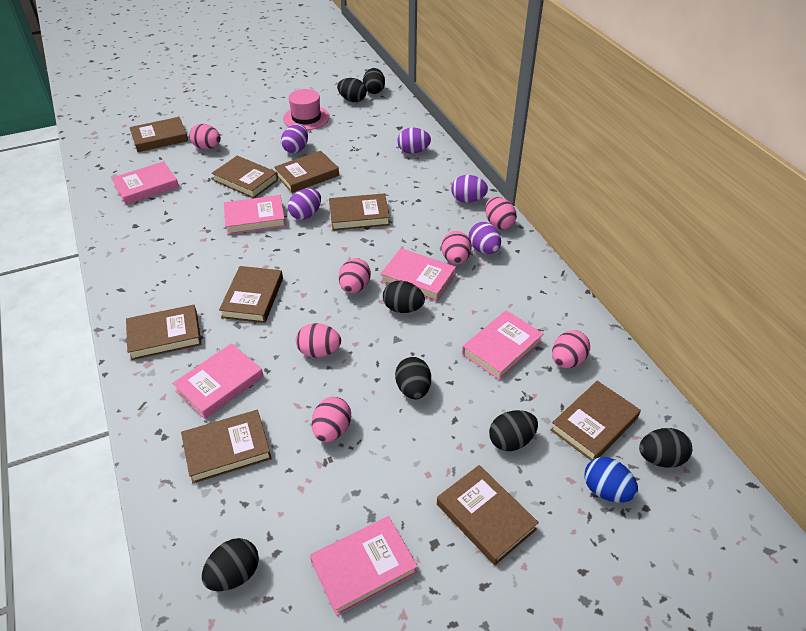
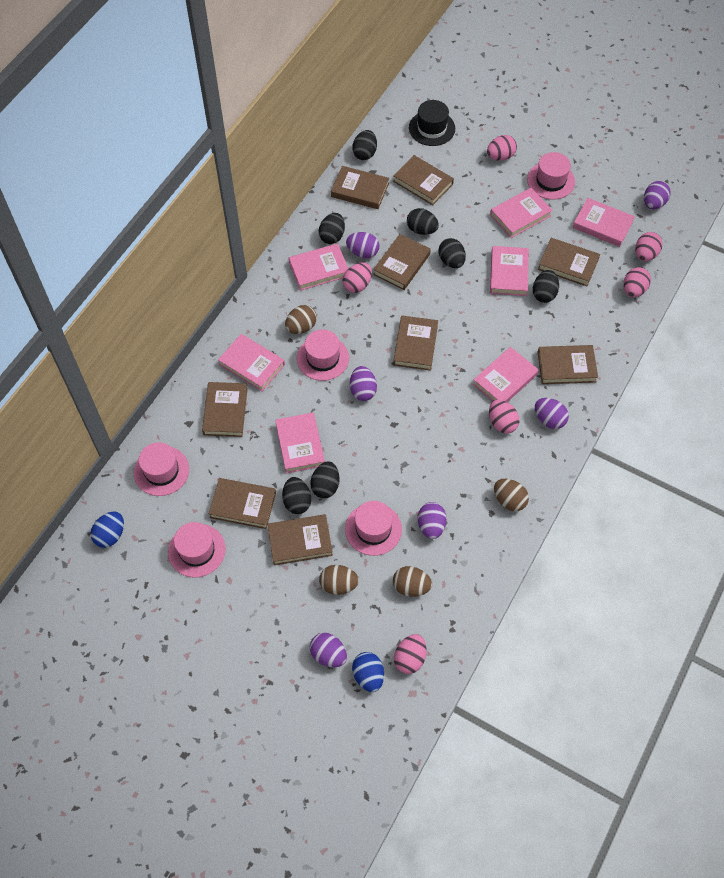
black hat: 0 -> 1
blue egg: 1 -> 2
brown egg: 0 -> 4
pink book: 6 -> 7
pink egg: 7 -> 6
pink hat: 1 -> 5
purple egg: 5 -> 6

